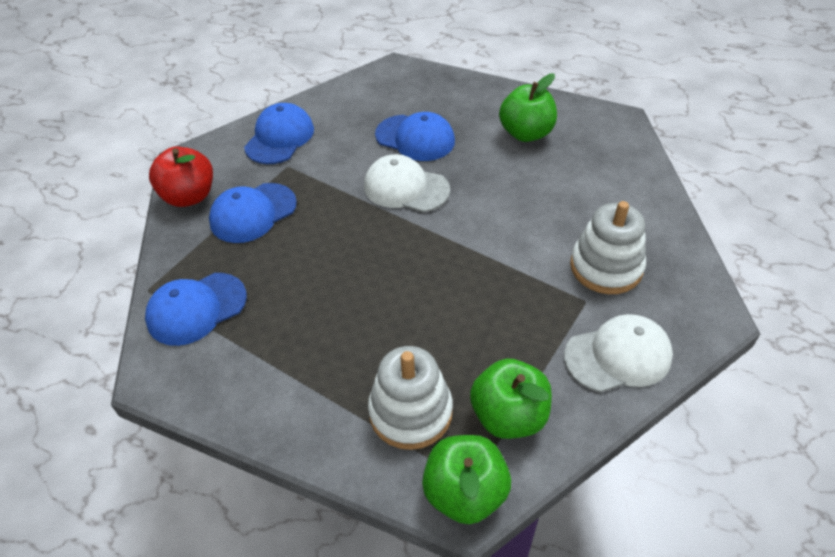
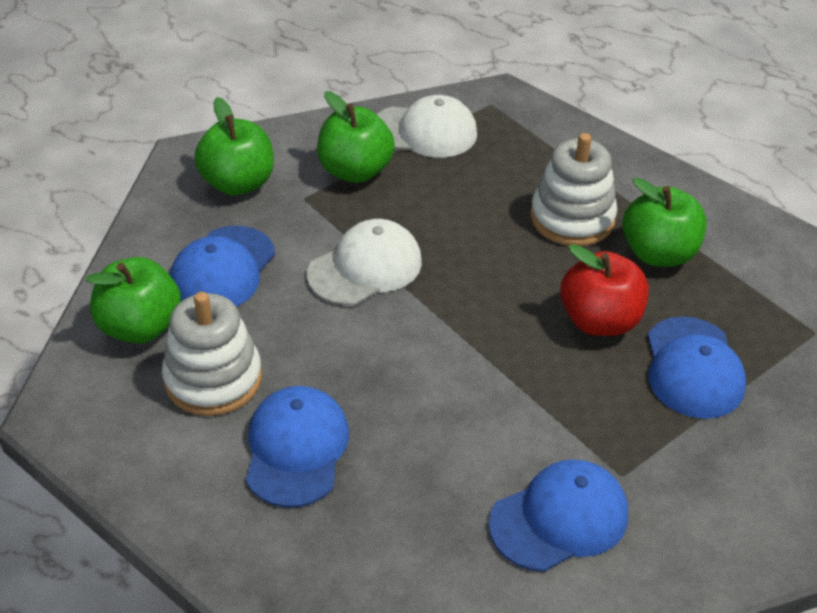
green apple: 3 -> 4

